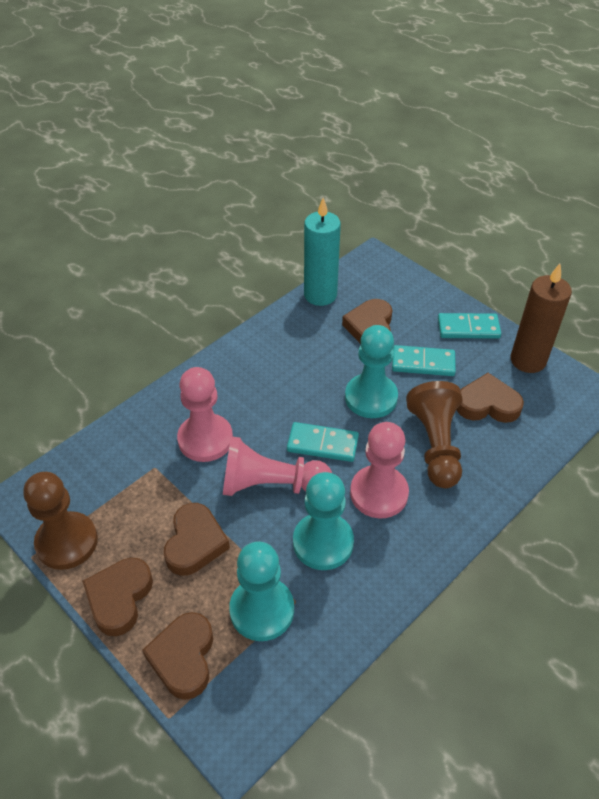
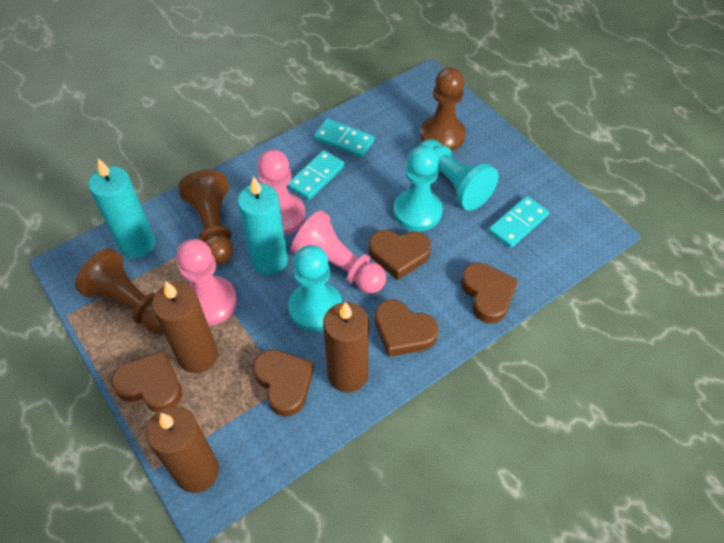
brown candle: 1 -> 3
brown pawn: 2 -> 3
turquoise candle: 1 -> 2

